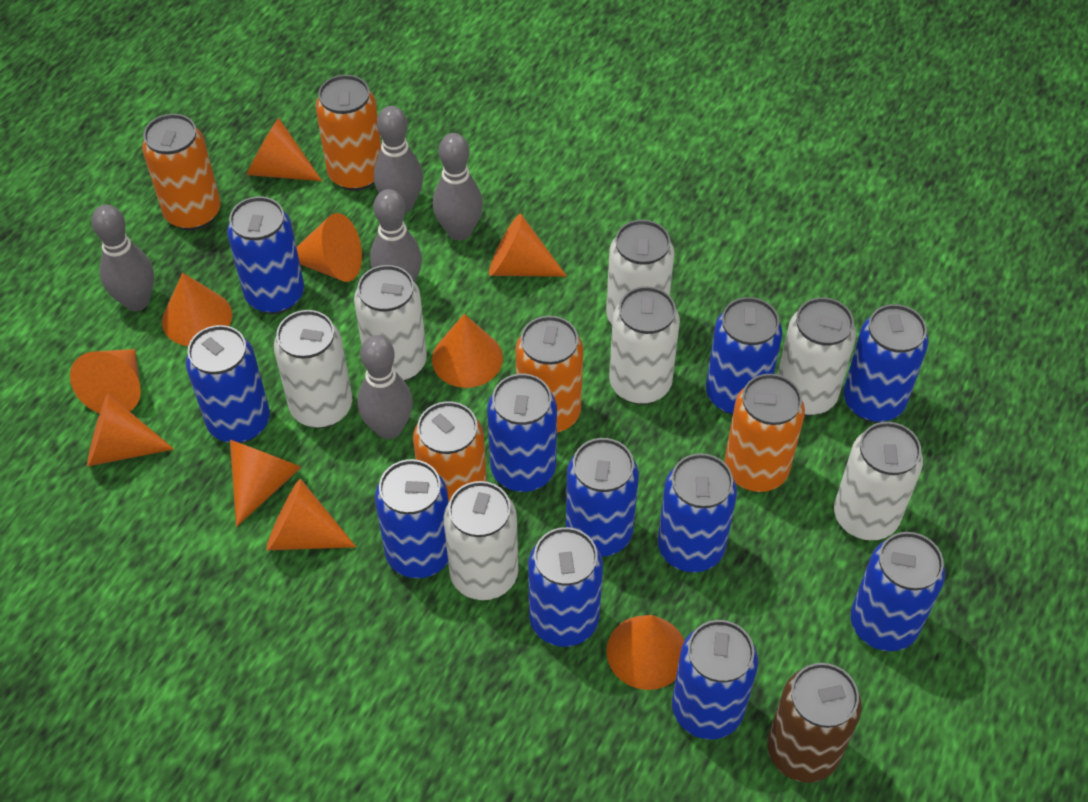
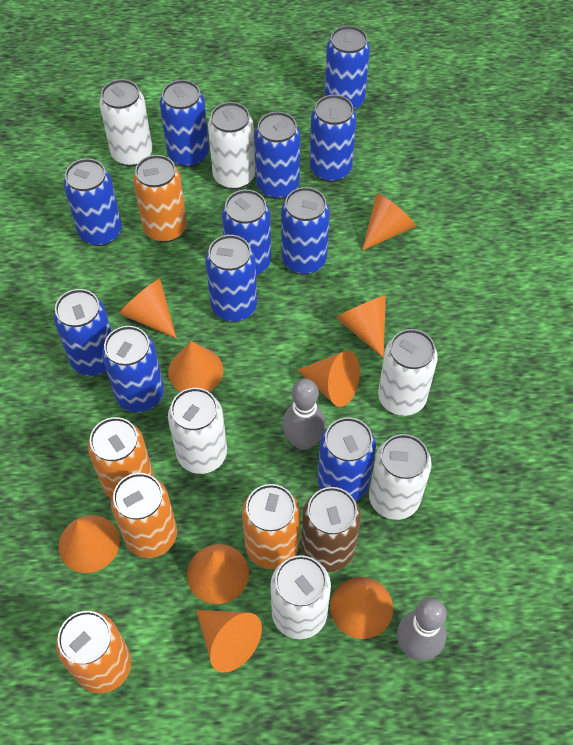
grey bowling pin: 5 -> 2
orange cone: 10 -> 9
white can: 7 -> 6

